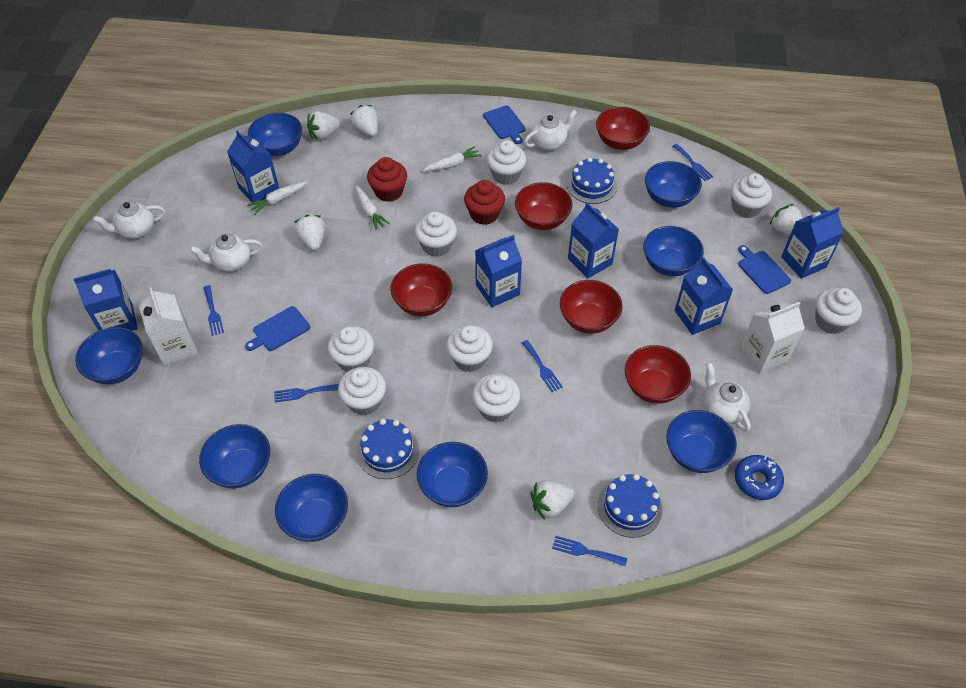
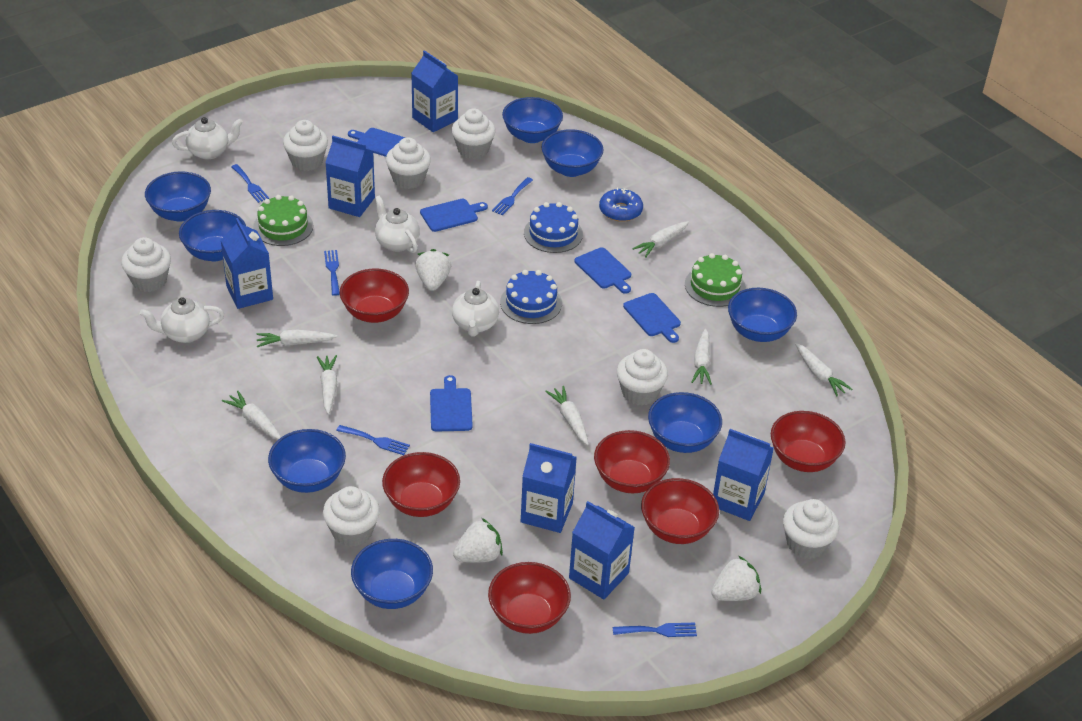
blue cake: 3 -> 2
blue cutting board: 3 -> 5
green cake: 0 -> 2
red bowl: 5 -> 6
red cupcake: 2 -> 0
white carrot: 3 -> 7
white carton: 2 -> 0
white cupcake: 8 -> 7
white strawberry: 5 -> 3

